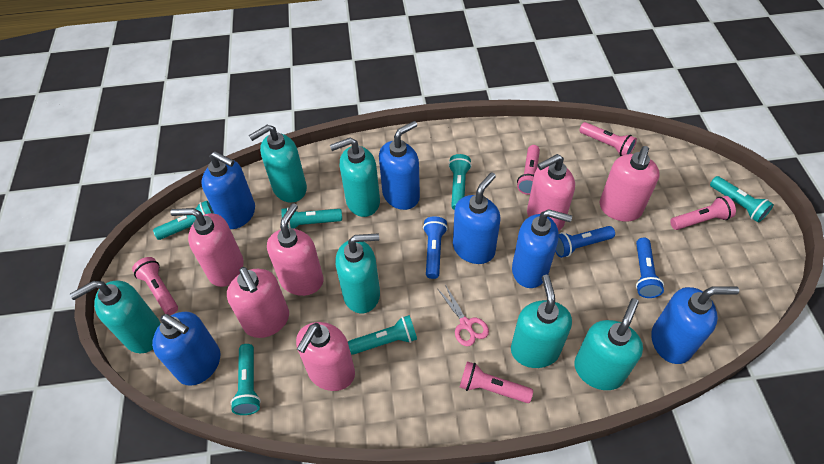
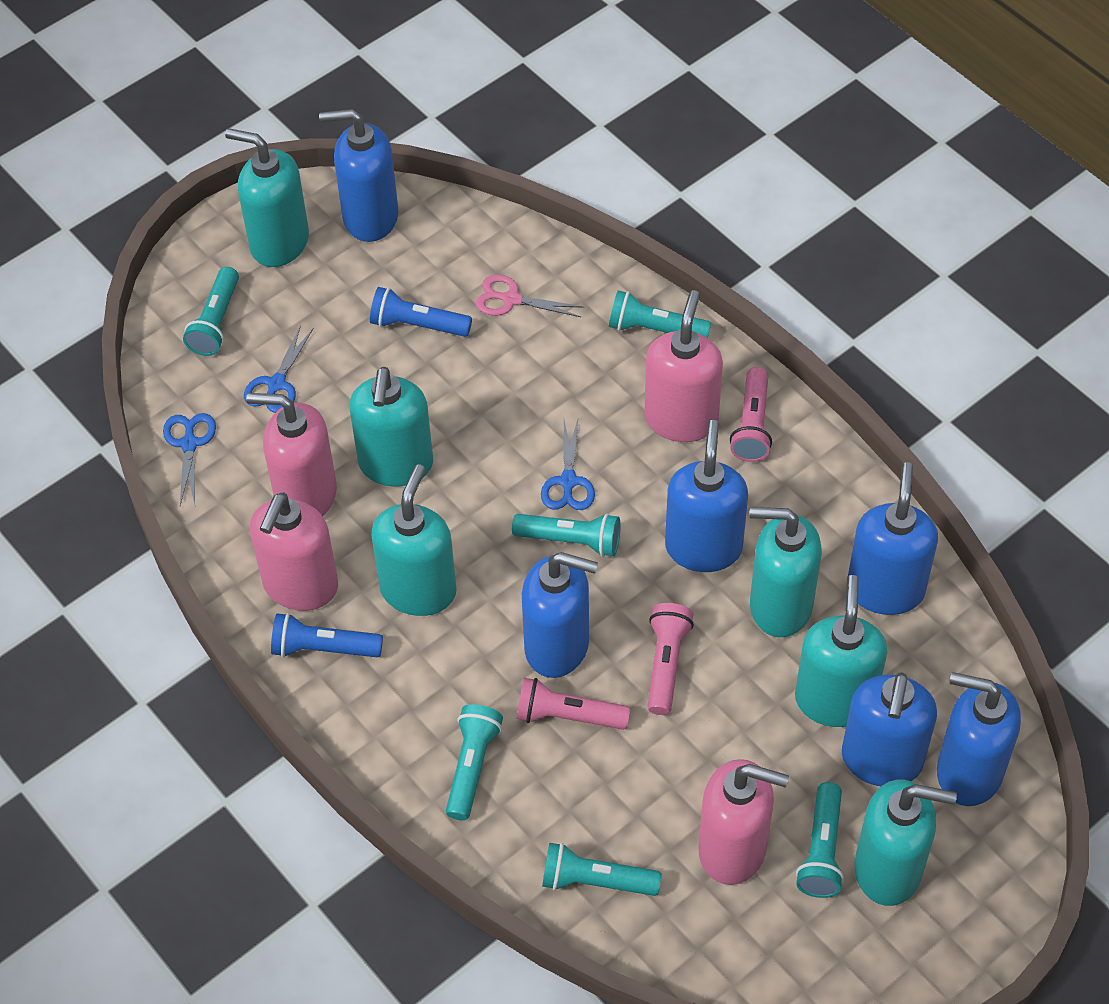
blue flashlight: 3 -> 2
blue scissors: 0 -> 3
pink flashlight: 5 -> 3
pink soap dispenser: 6 -> 4

